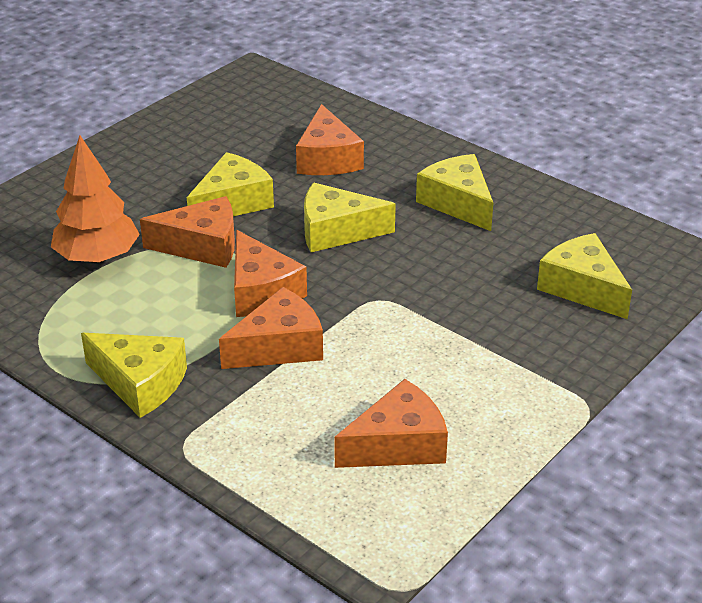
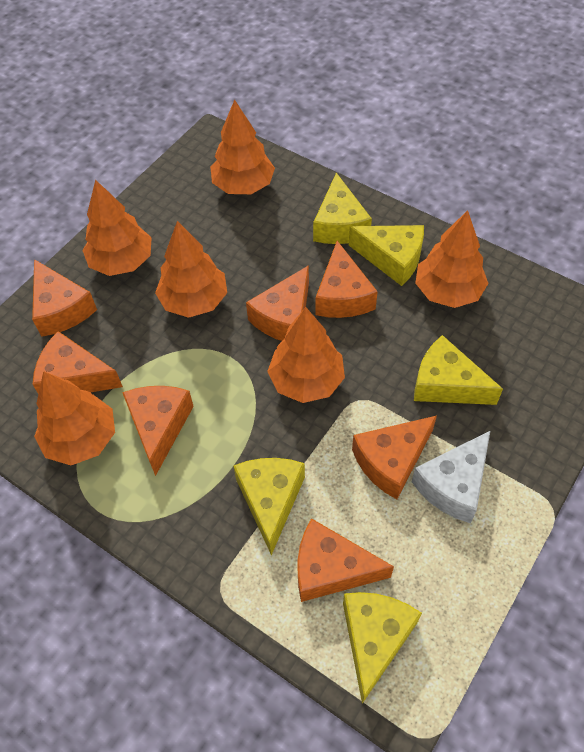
orange cheese: 5 -> 7
orange tree: 1 -> 6
white cheese: 0 -> 1

